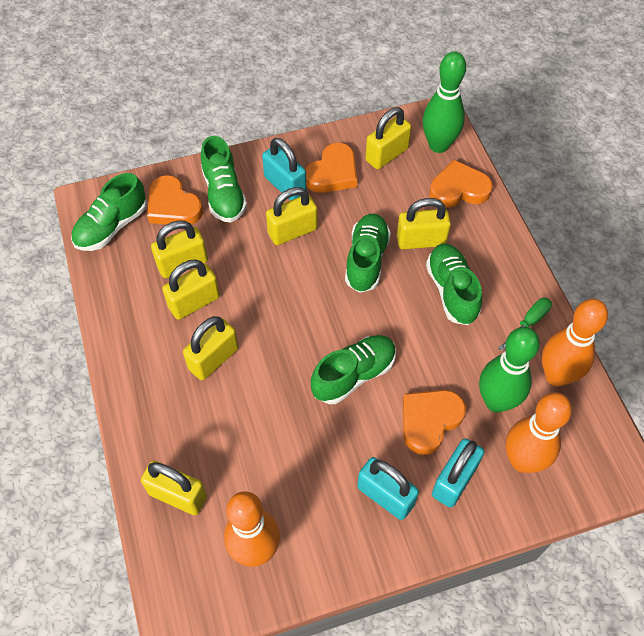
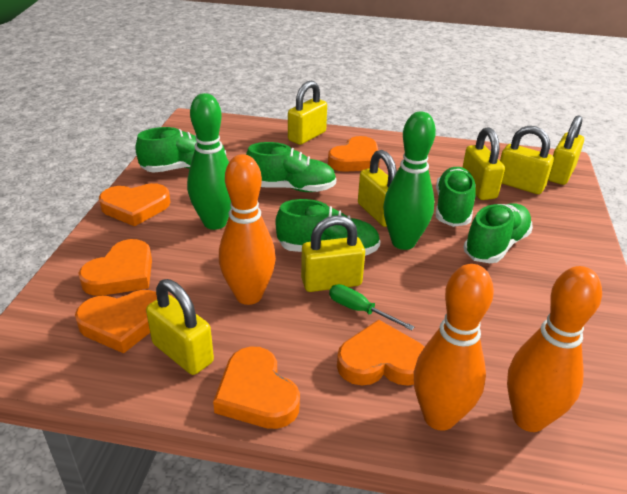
orange heart: 4 -> 6
turquoise padlock: 3 -> 0

